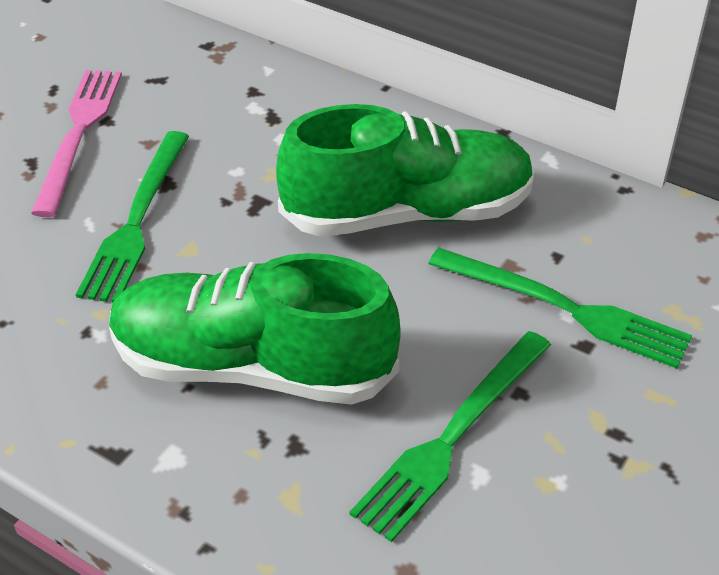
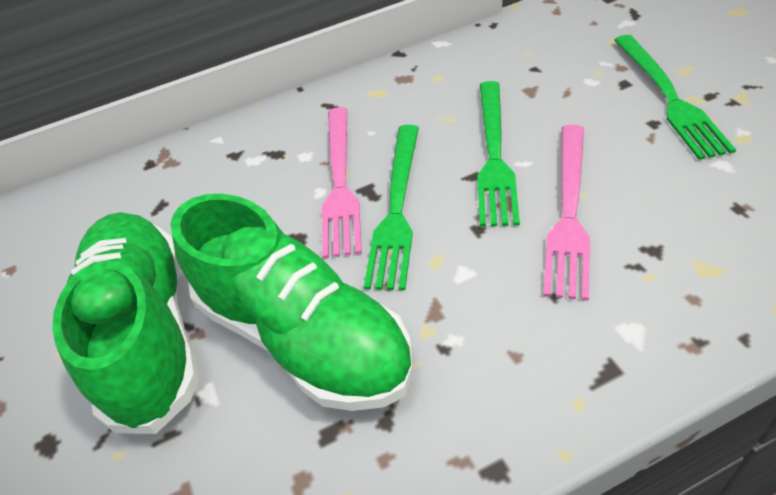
pink fork: 1 -> 2

